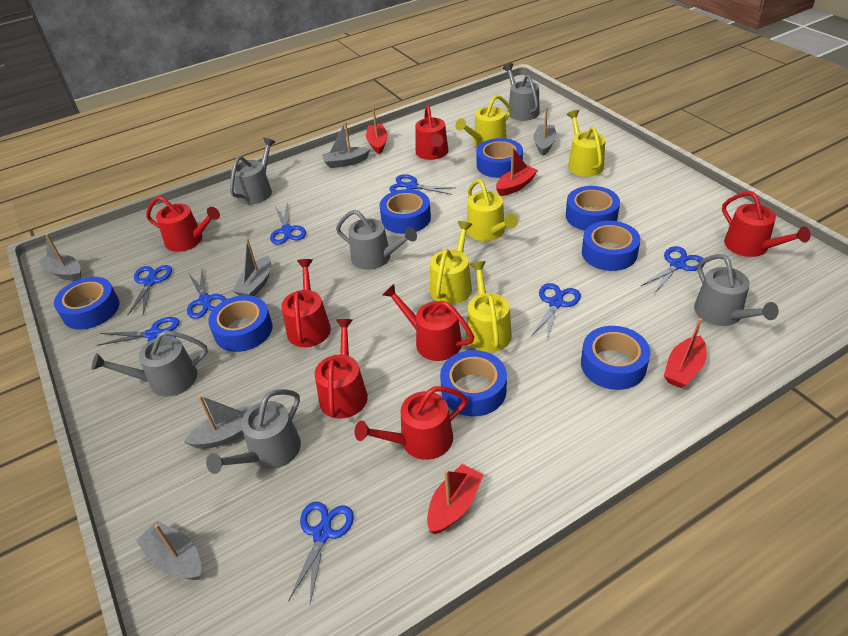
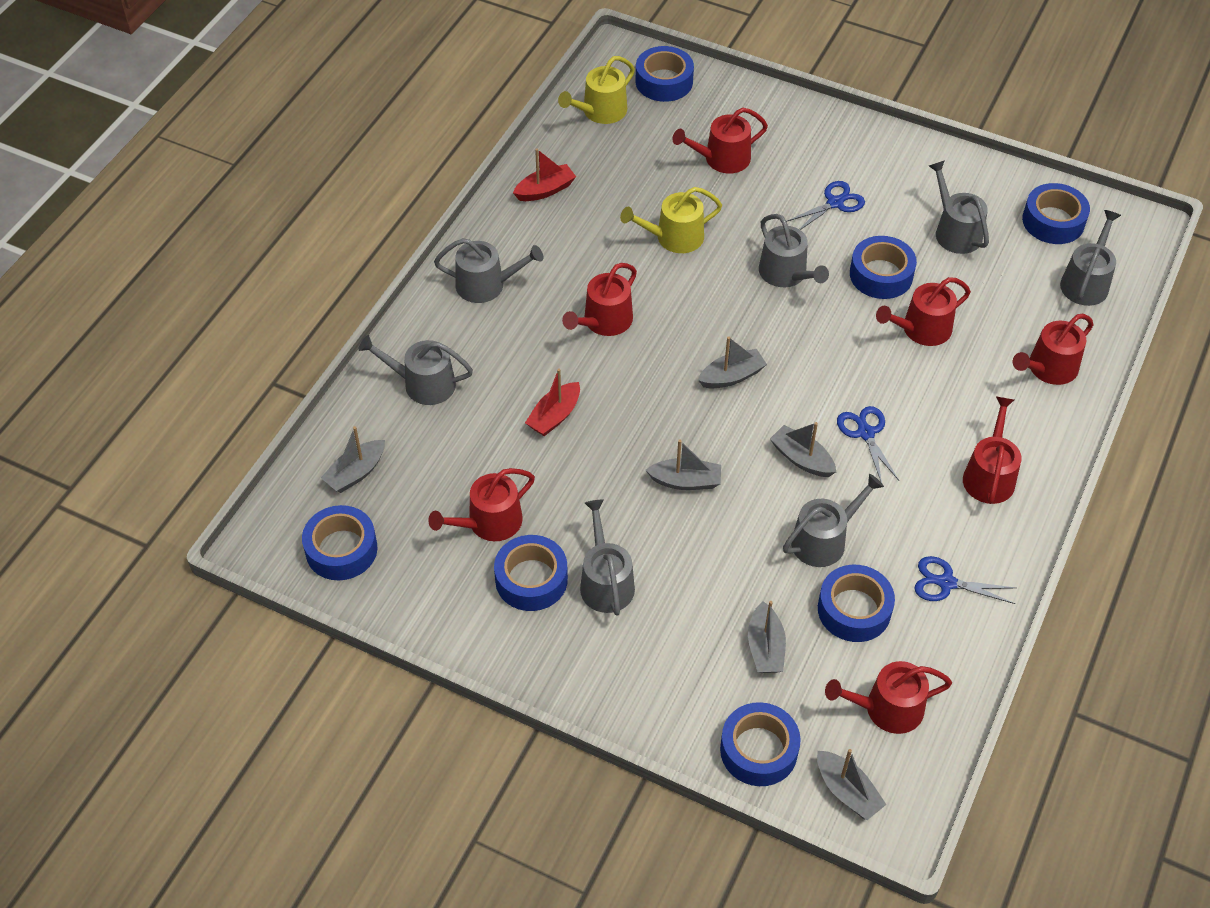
blue scissors: 8 -> 3
blue tape: 8 -> 7
grey watering can: 6 -> 7
red boat: 4 -> 2
yellow watering can: 5 -> 2

